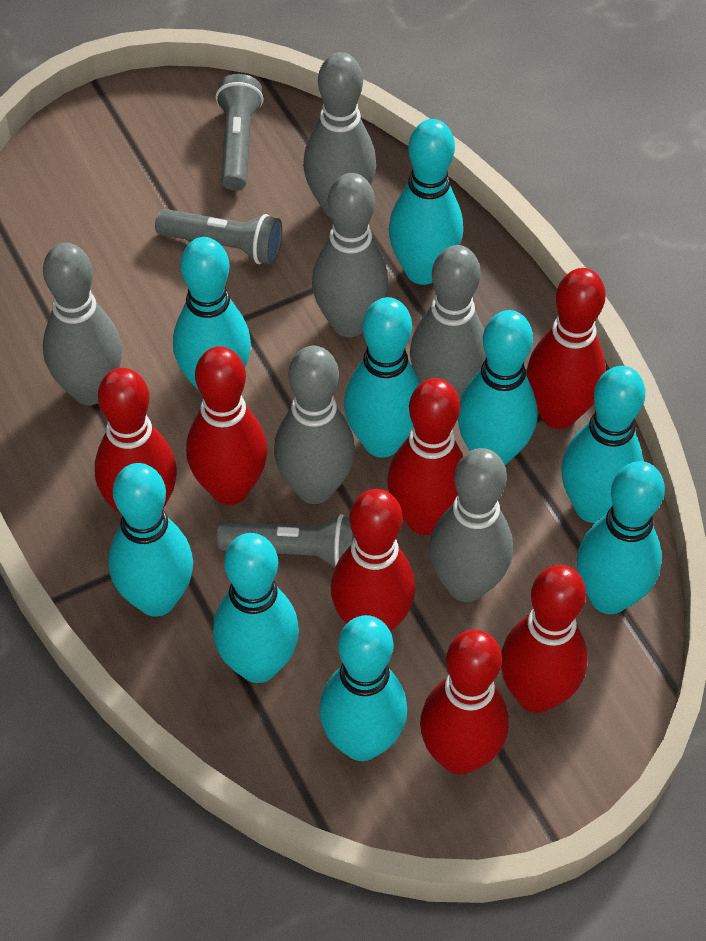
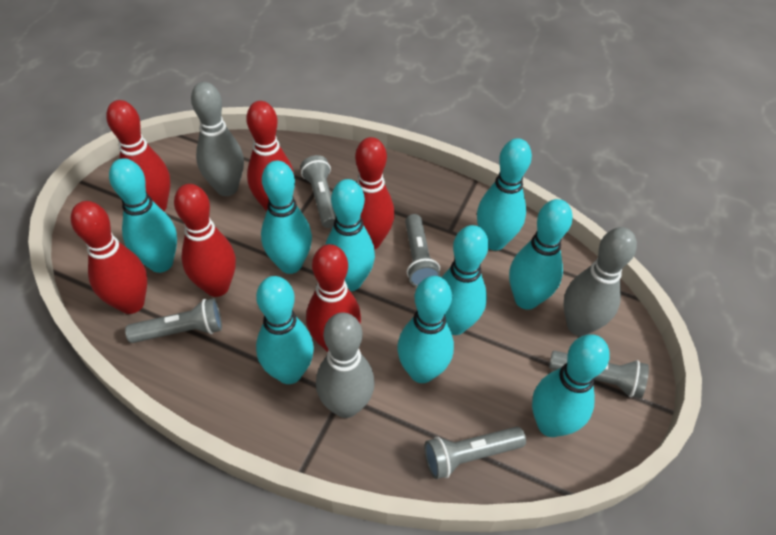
grey bowling pin: 6 -> 3
grey flashlight: 3 -> 5
red bowling pin: 7 -> 6

